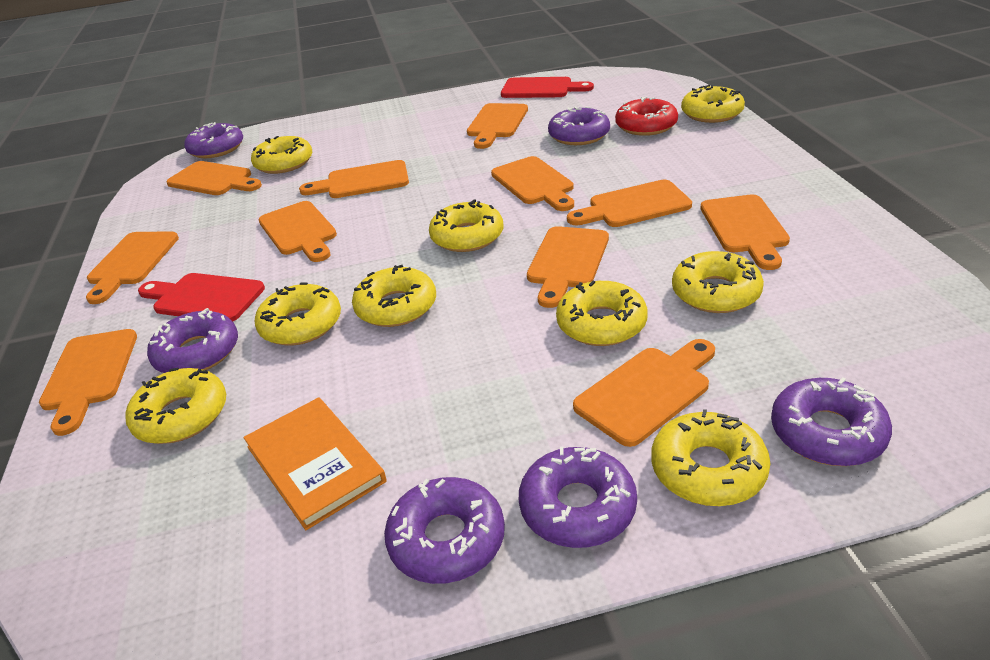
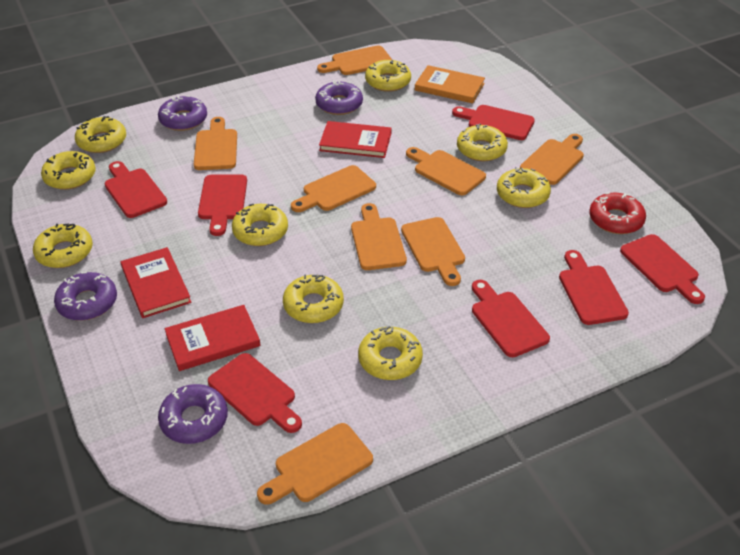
orange cutting board: 11 -> 8
purple donut: 6 -> 4
red book: 0 -> 3
red cutting board: 2 -> 7

